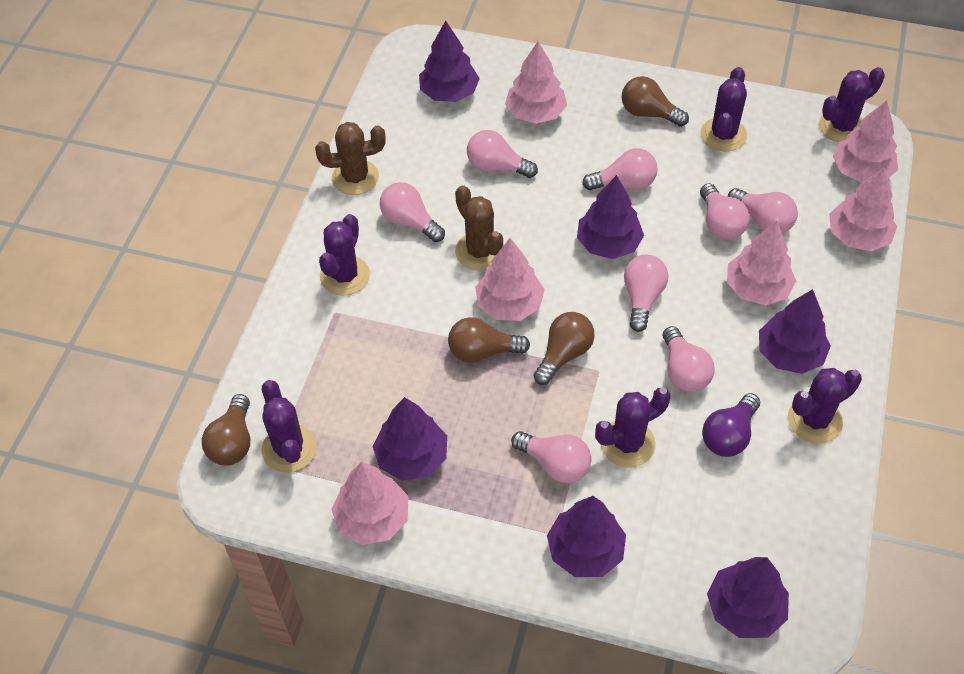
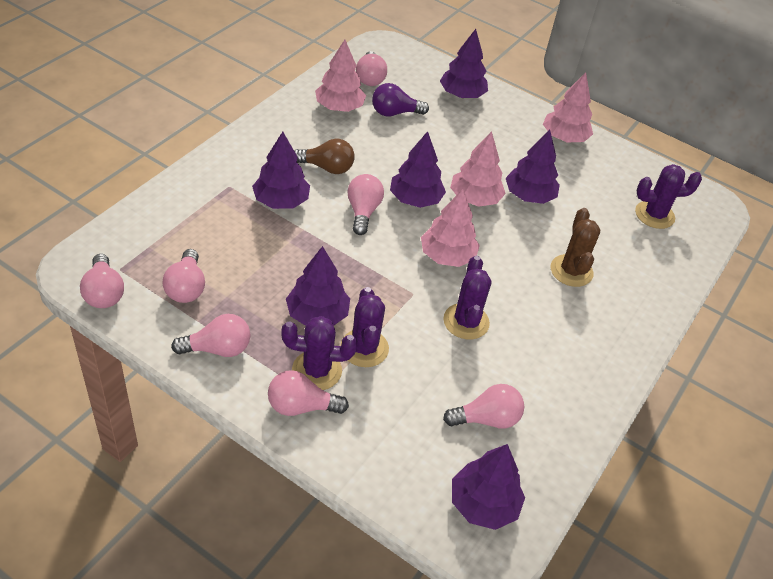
brown cactus: 2 -> 1
brown light bulb: 4 -> 1
pink light bulb: 8 -> 7
pink tree: 6 -> 4
purple cactus: 6 -> 4

